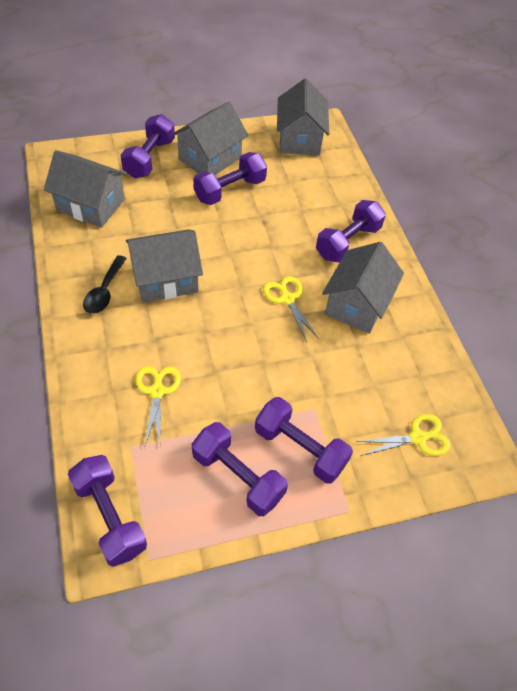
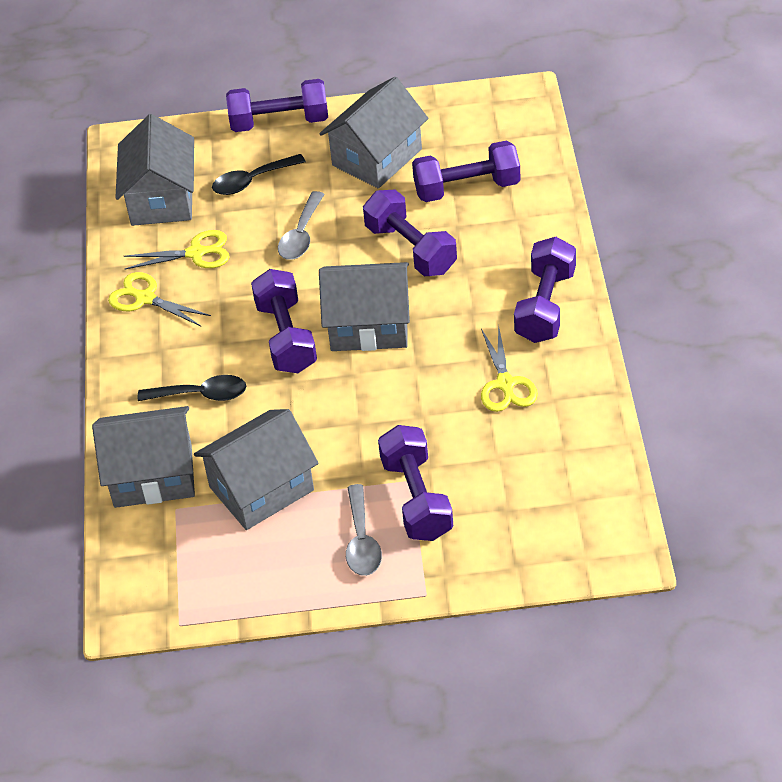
black spoon: 1 -> 2
grey spoon: 0 -> 2

